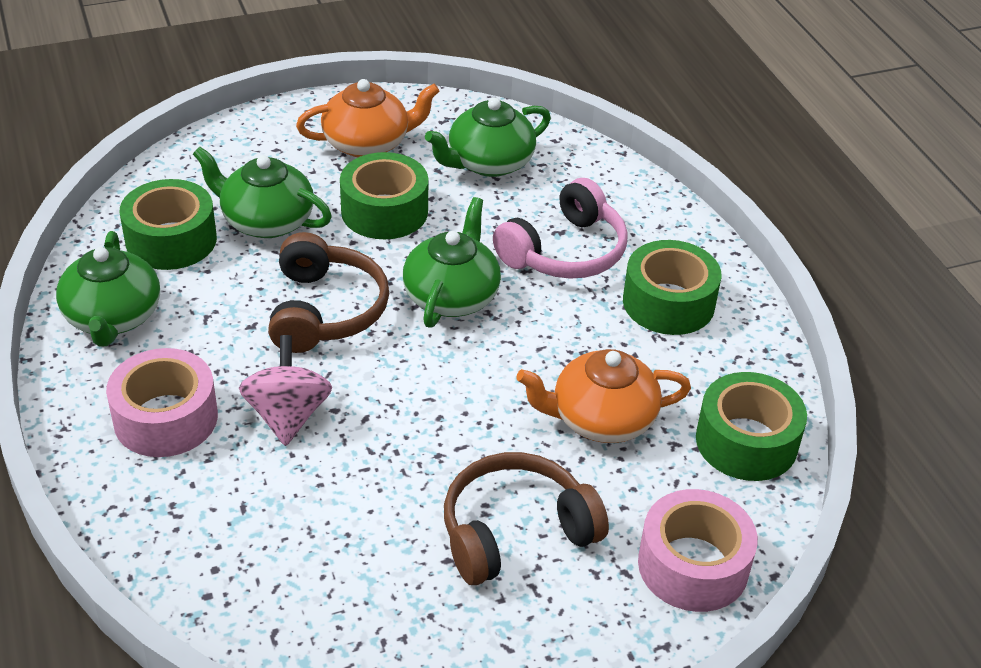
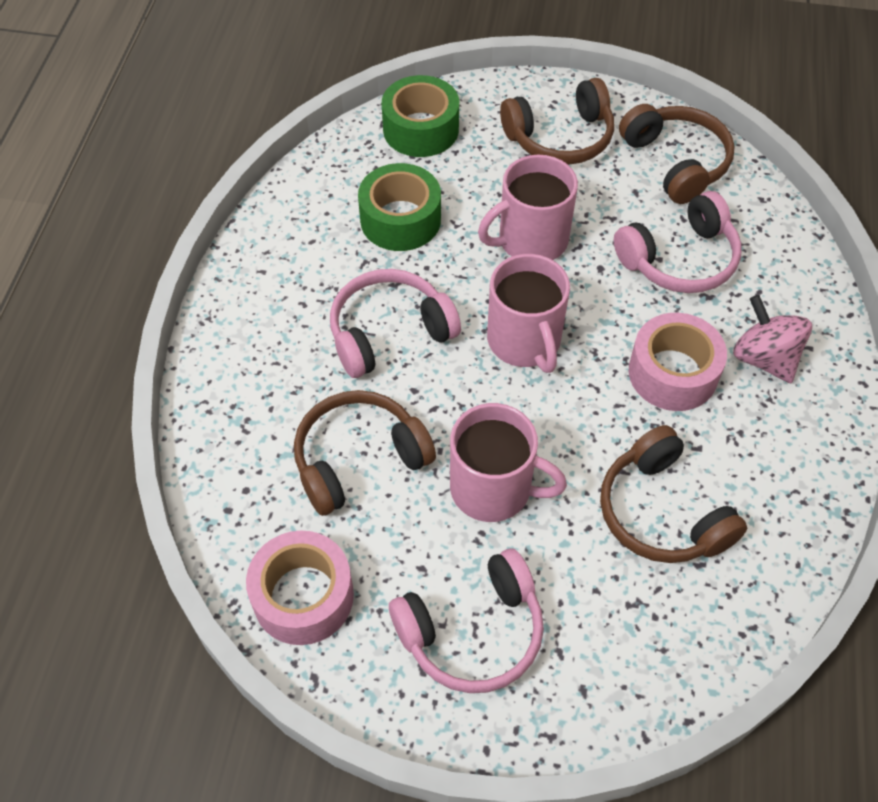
brown headphones: 2 -> 4
green tape: 4 -> 2
green teapot: 4 -> 0
orange teapot: 2 -> 0
pink headphones: 1 -> 3
pink mug: 0 -> 3

